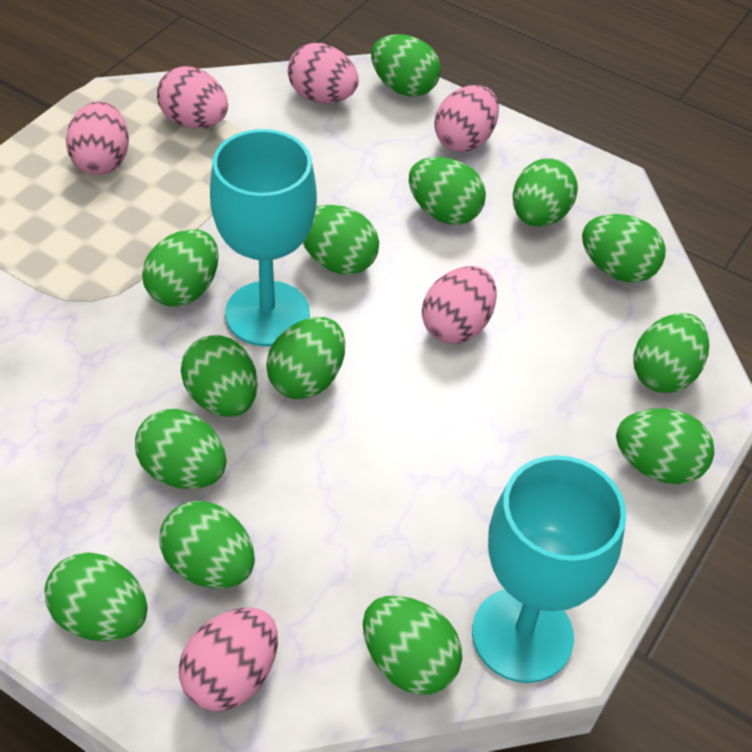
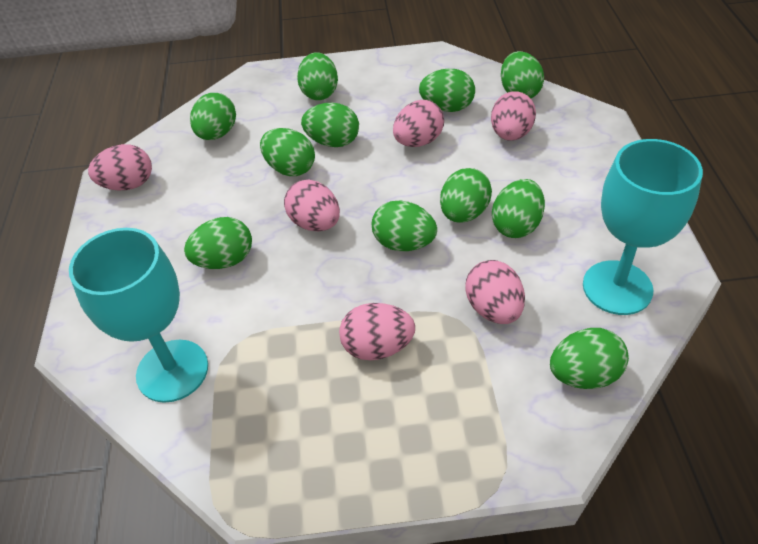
green egg: 14 -> 11

